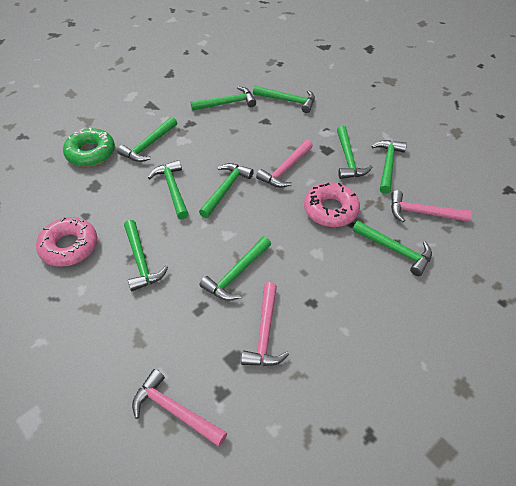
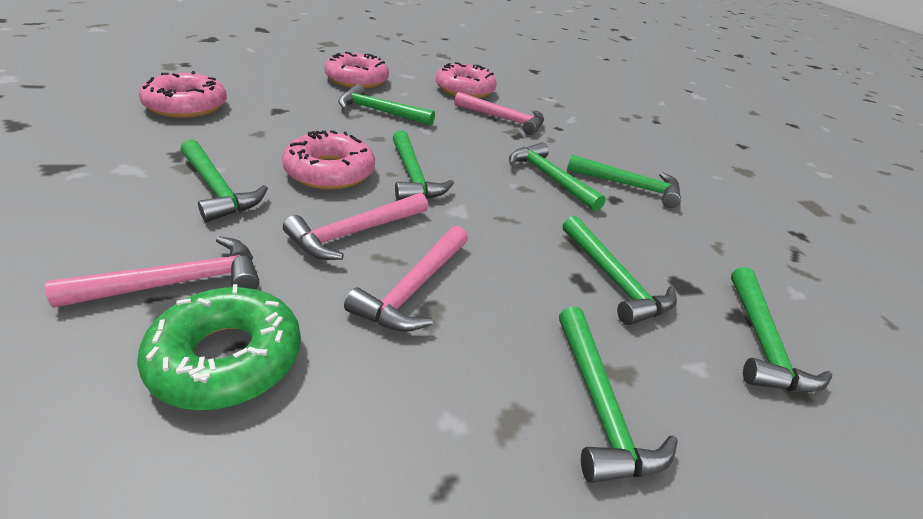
green hammer: 10 -> 8
pink donut: 2 -> 4

